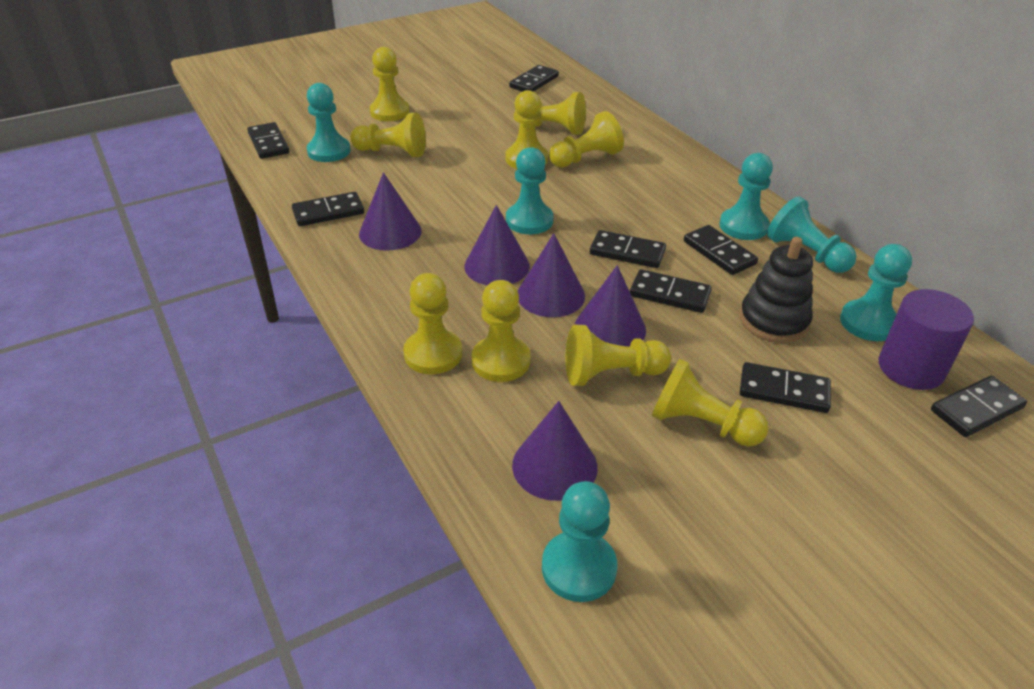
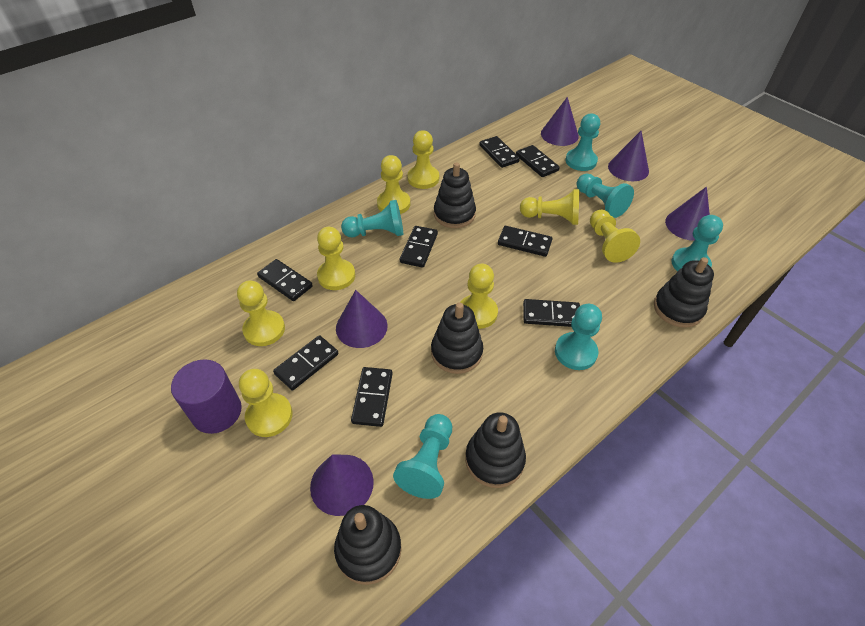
black stacking toy: 1 -> 5
yellow pawn: 9 -> 8

